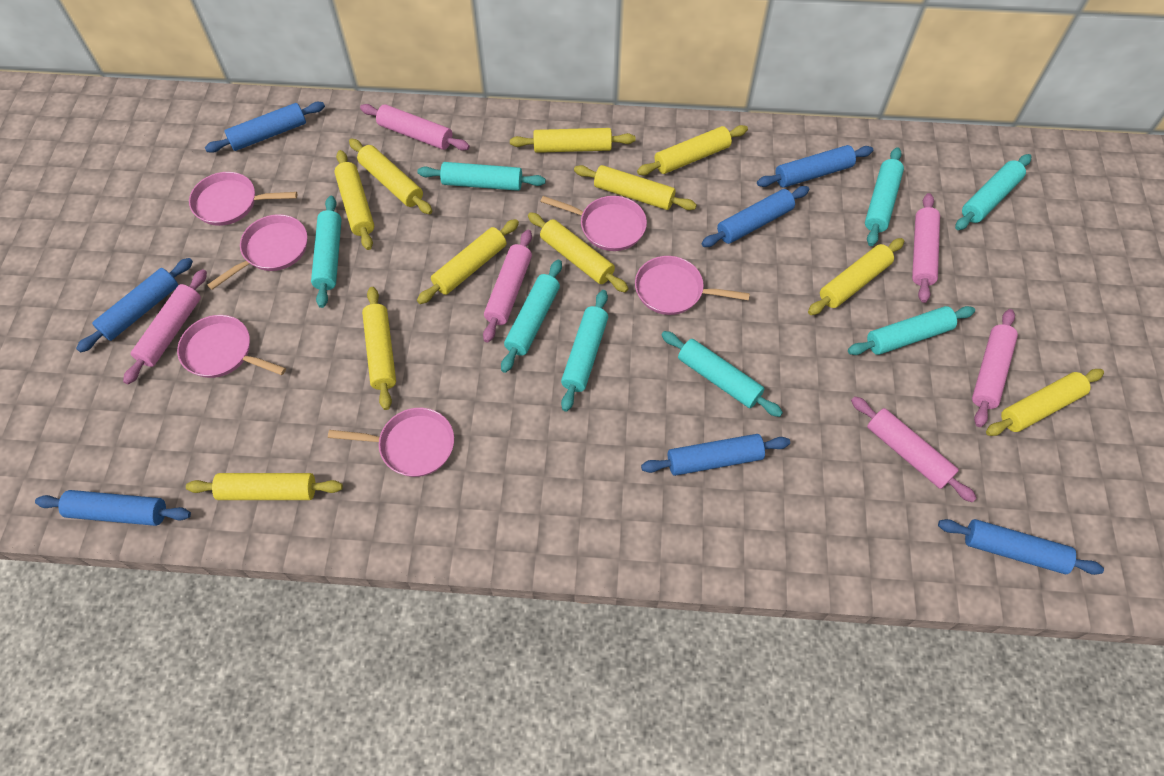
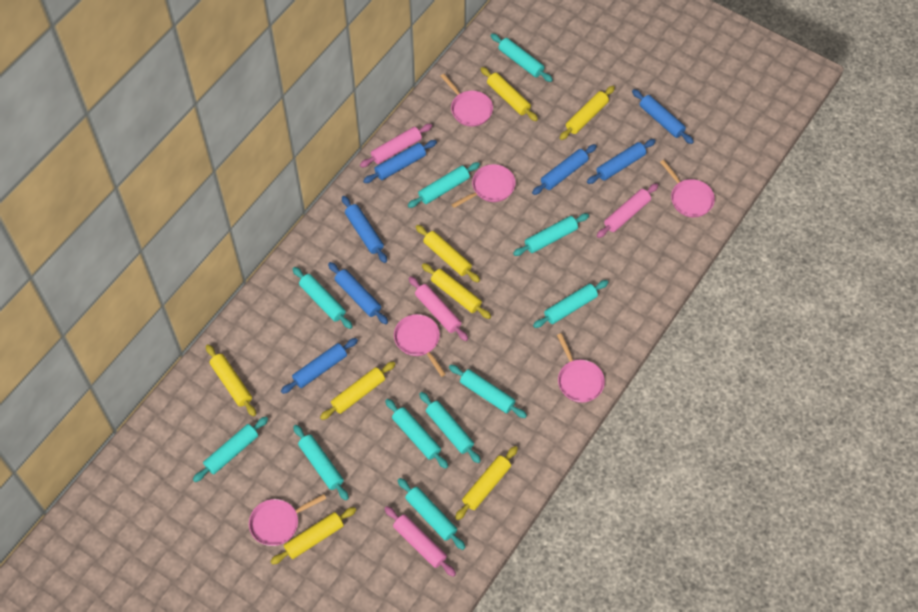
pink rolling pin: 6 -> 4
turquoise rolling pin: 8 -> 11
yellow rolling pin: 11 -> 8

